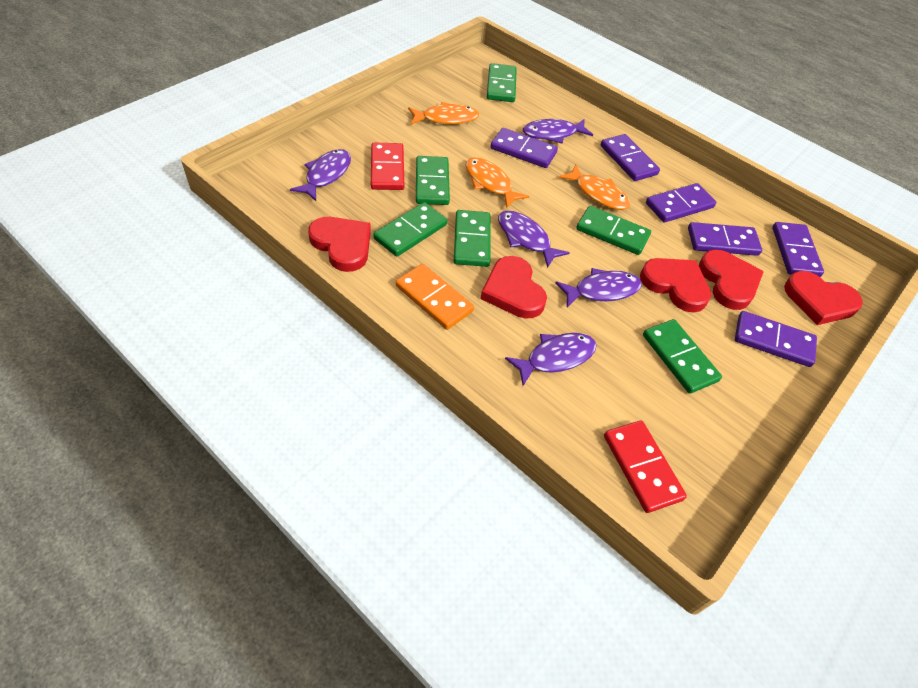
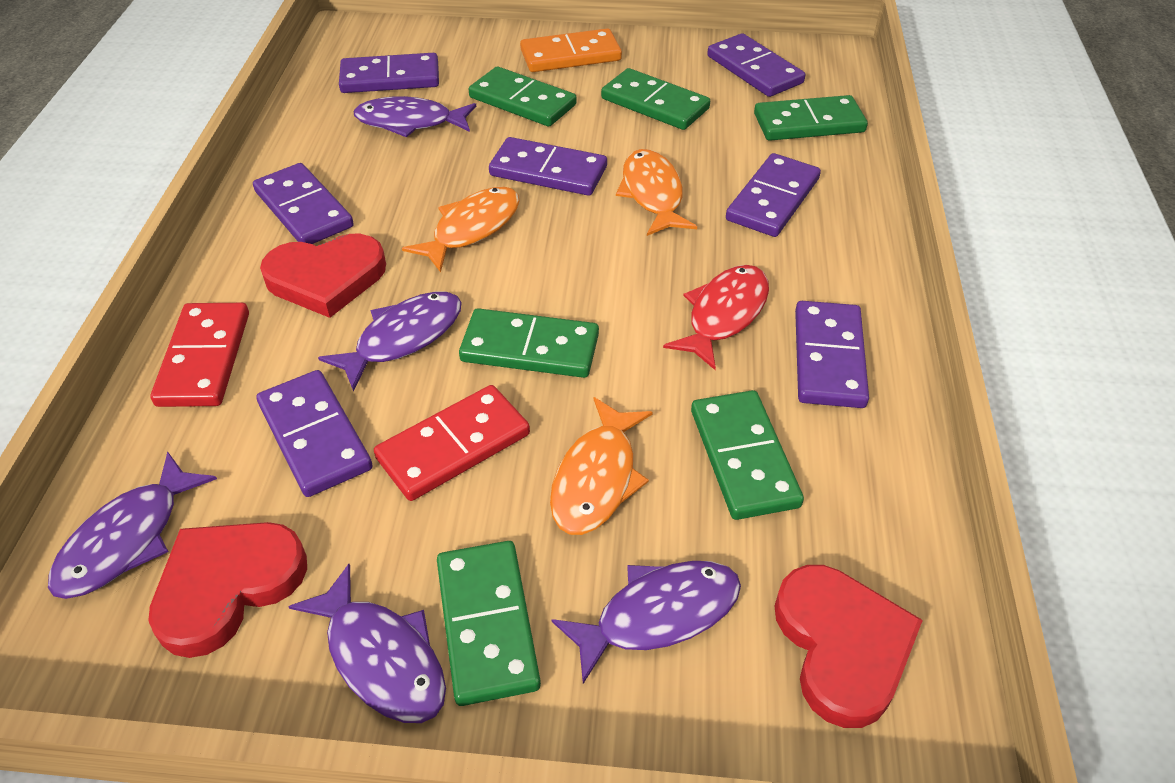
purple domino: 6 -> 7
red fish: 0 -> 1
red heart: 5 -> 3

